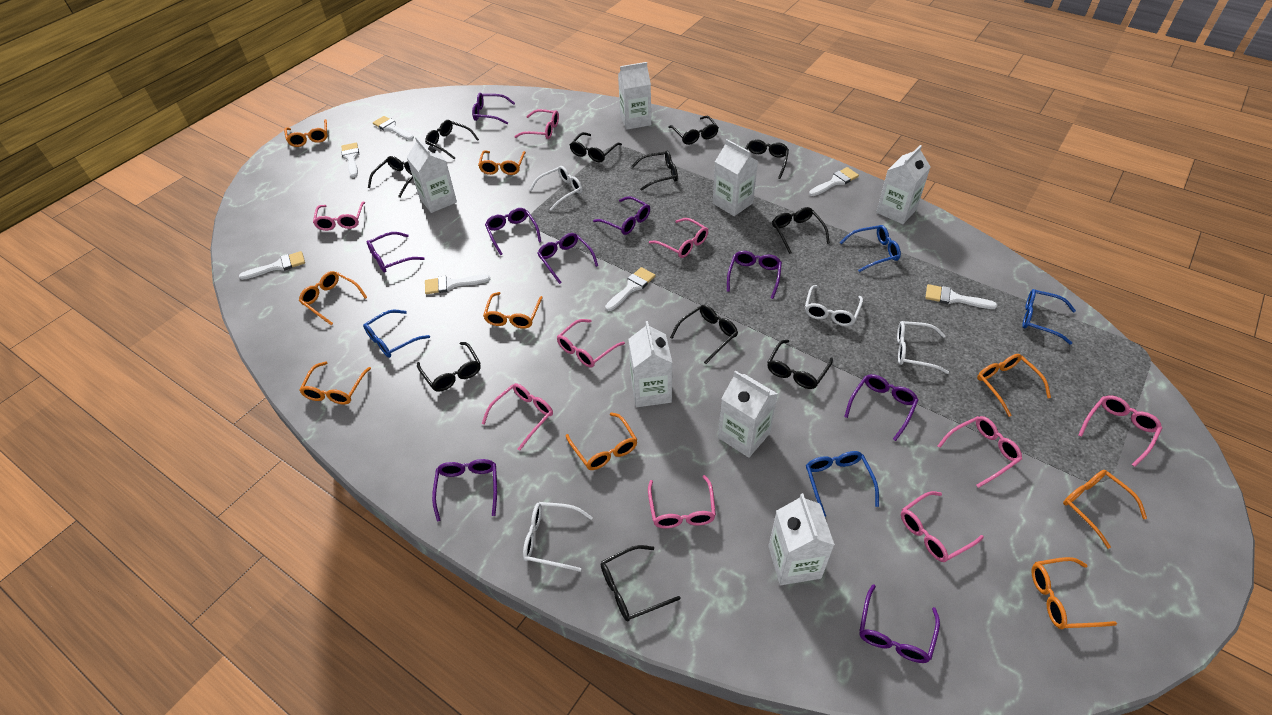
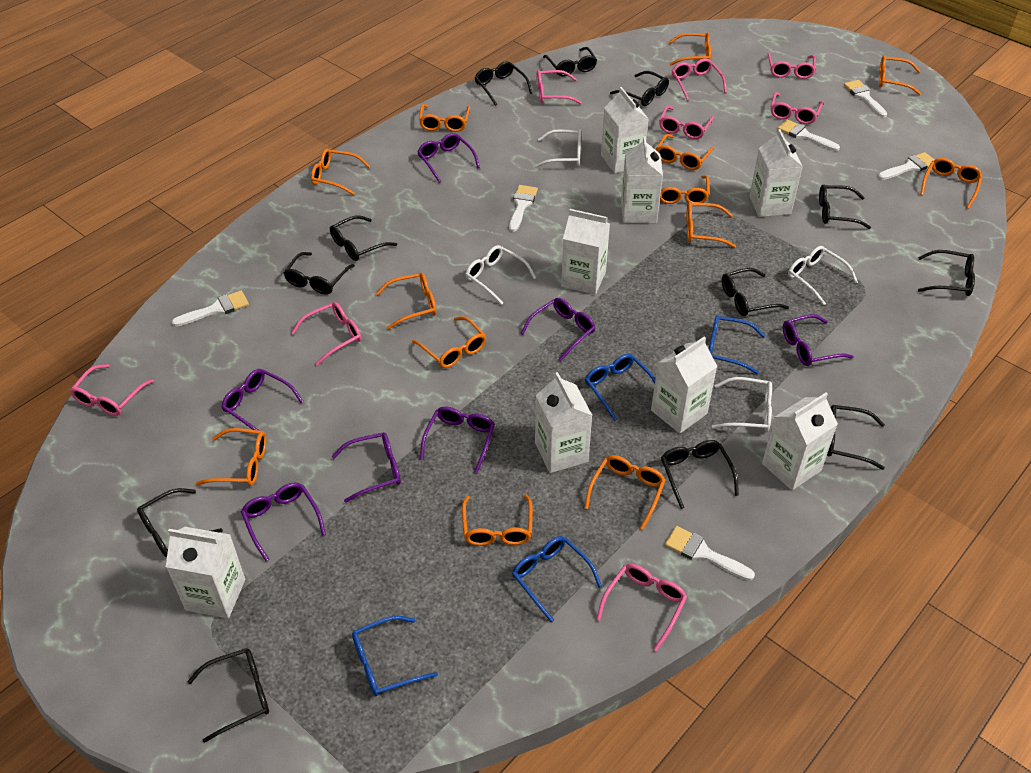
black glasses: 11 -> 12
orange glasses: 9 -> 13
pink glasses: 9 -> 8
purple glasses: 9 -> 7
white brush: 7 -> 6
white carton: 7 -> 8

